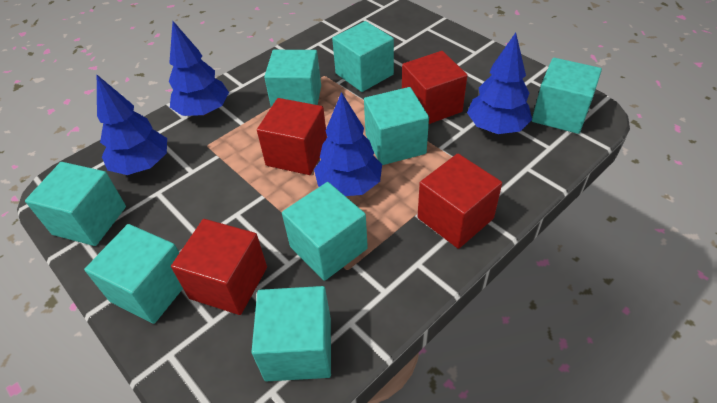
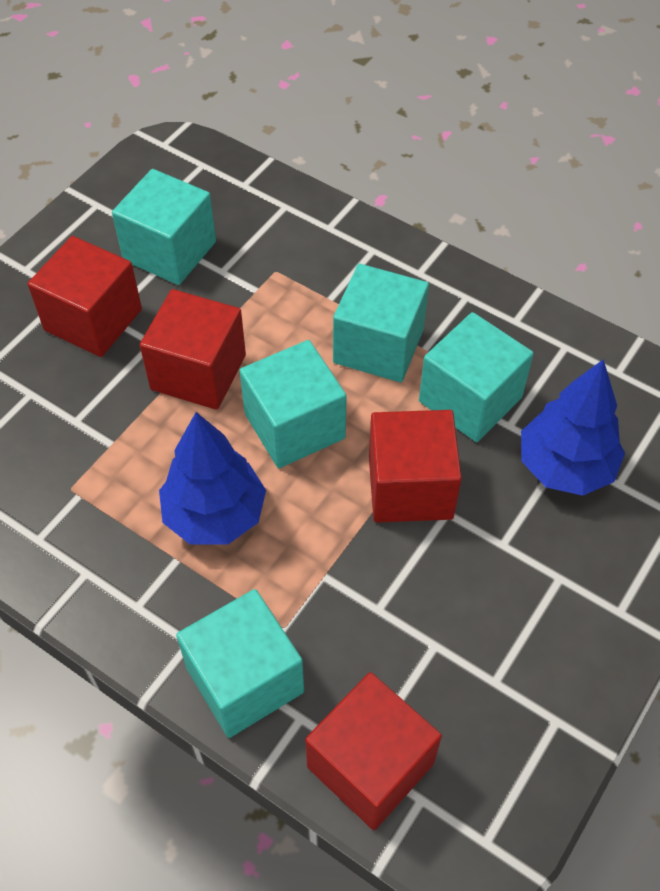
blue tree: 4 -> 2
turquoise cube: 8 -> 5

